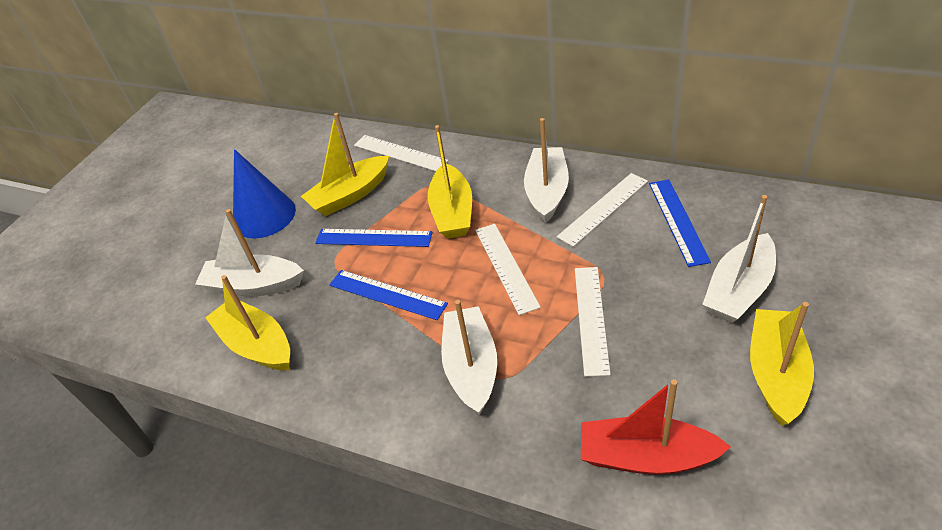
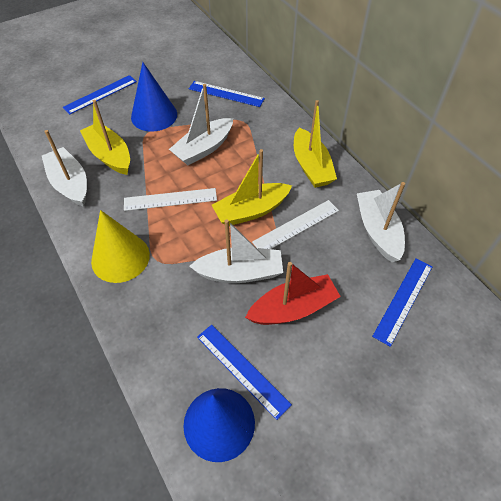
blue cone: 1 -> 2
blue ruler: 3 -> 4
white ruler: 4 -> 2
yellow boat: 4 -> 3
yellow cone: 0 -> 1

